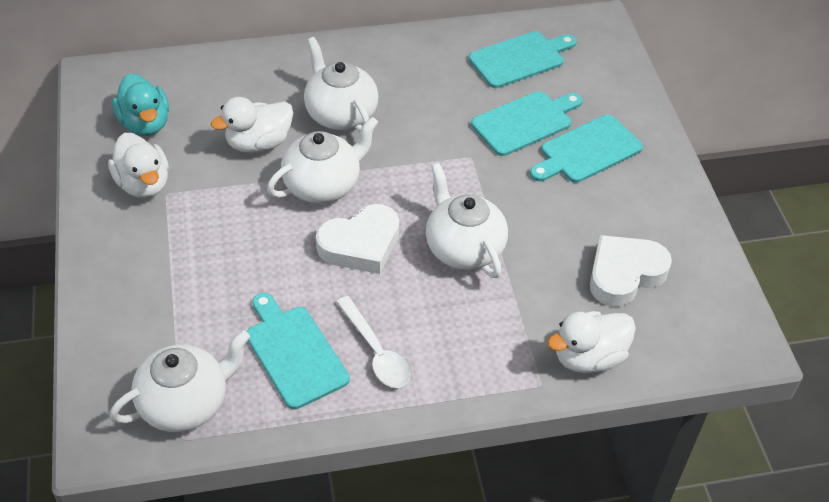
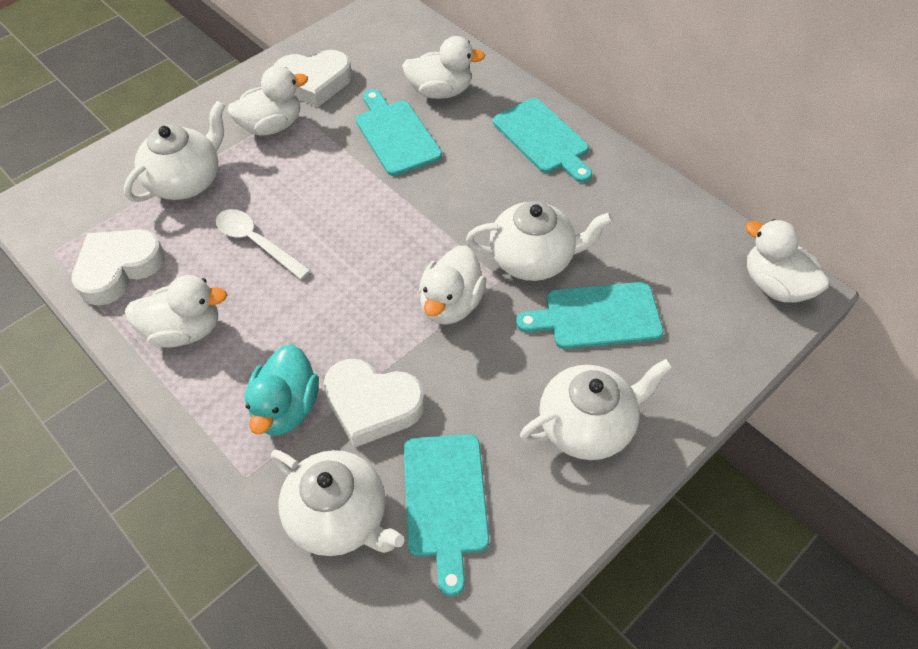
white duck: 3 -> 5
white heart: 2 -> 3

